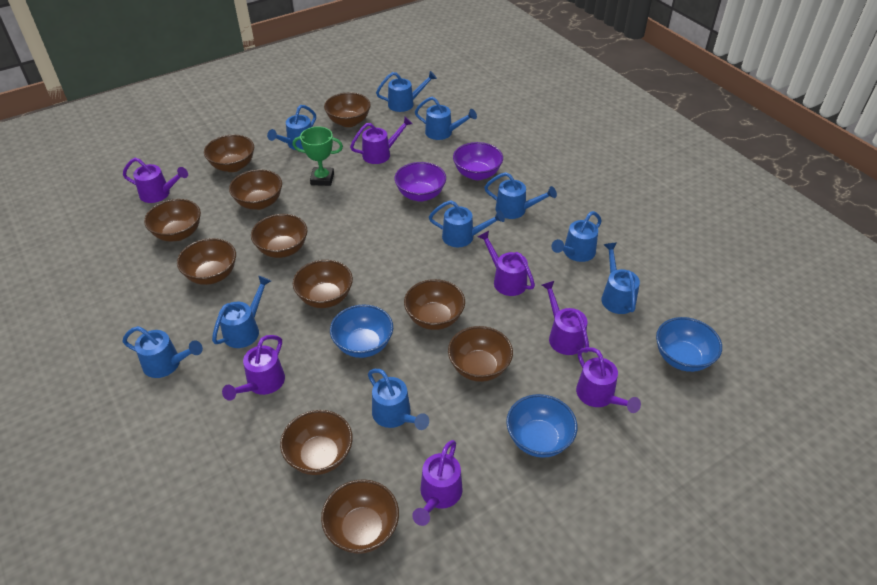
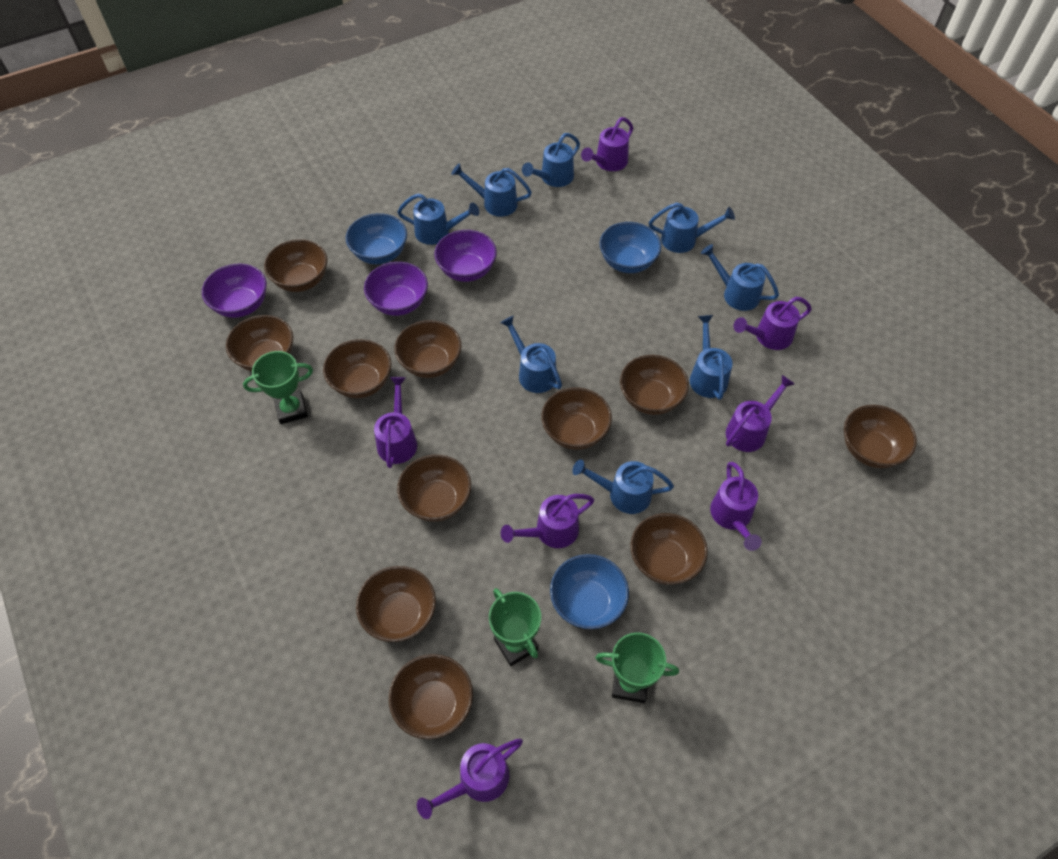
blue watering can: 10 -> 8
green trophy: 1 -> 3
purple bowl: 2 -> 3

